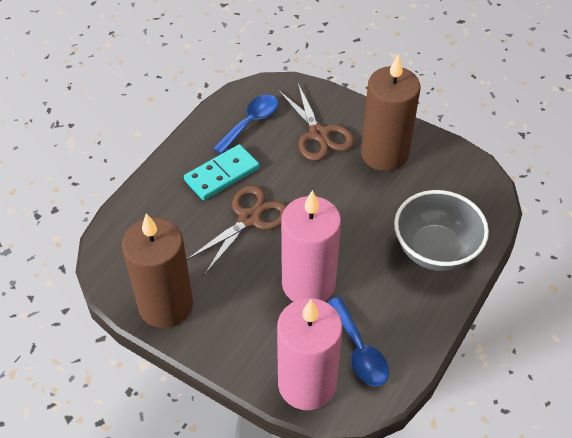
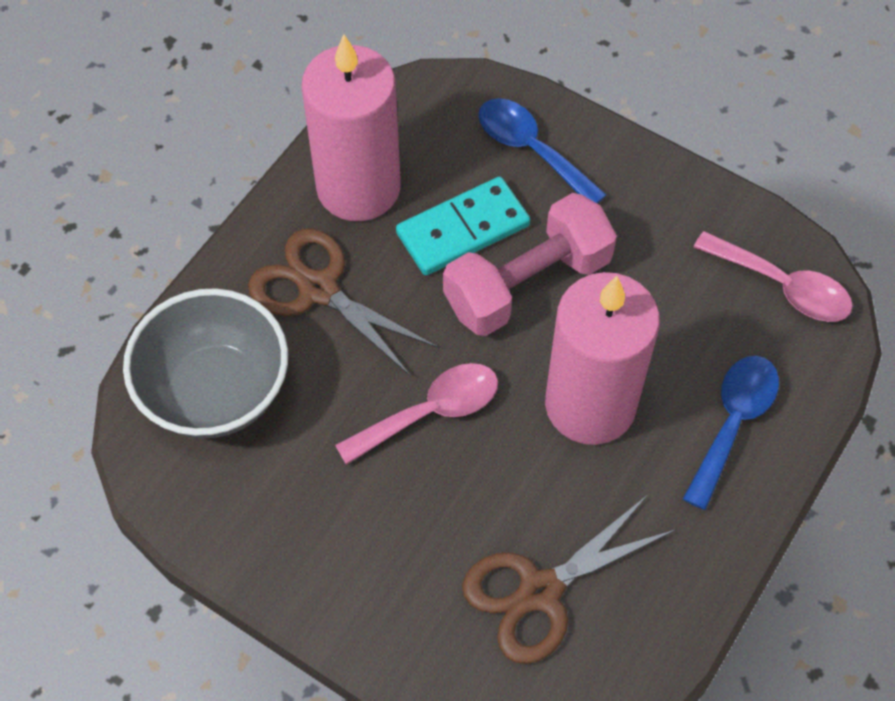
brown candle: 2 -> 0
pink dumbbell: 0 -> 1
pink spoon: 0 -> 2

